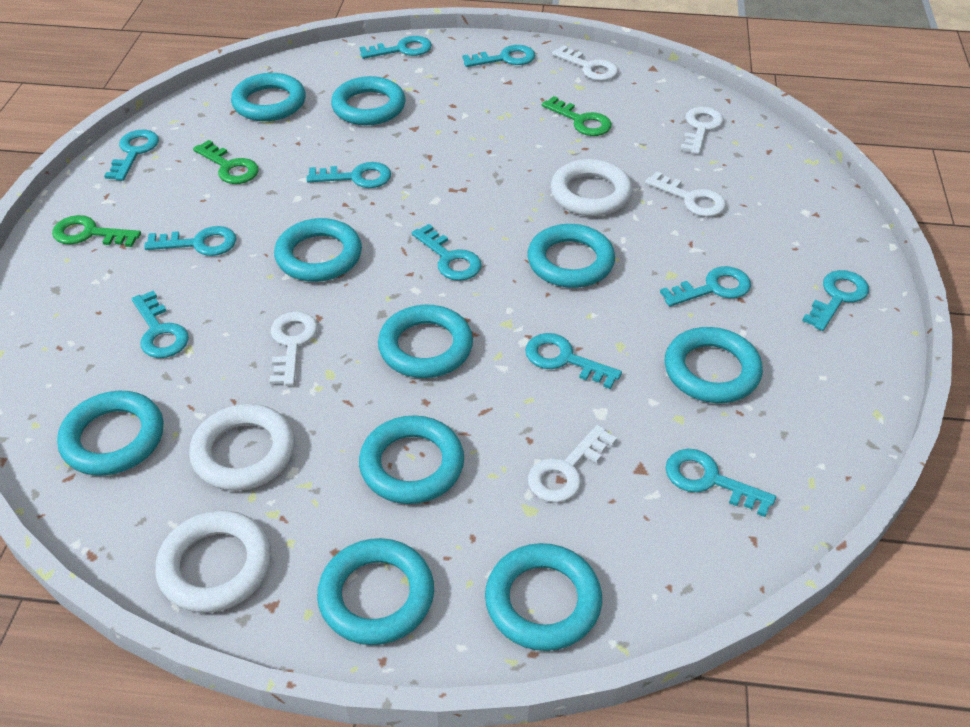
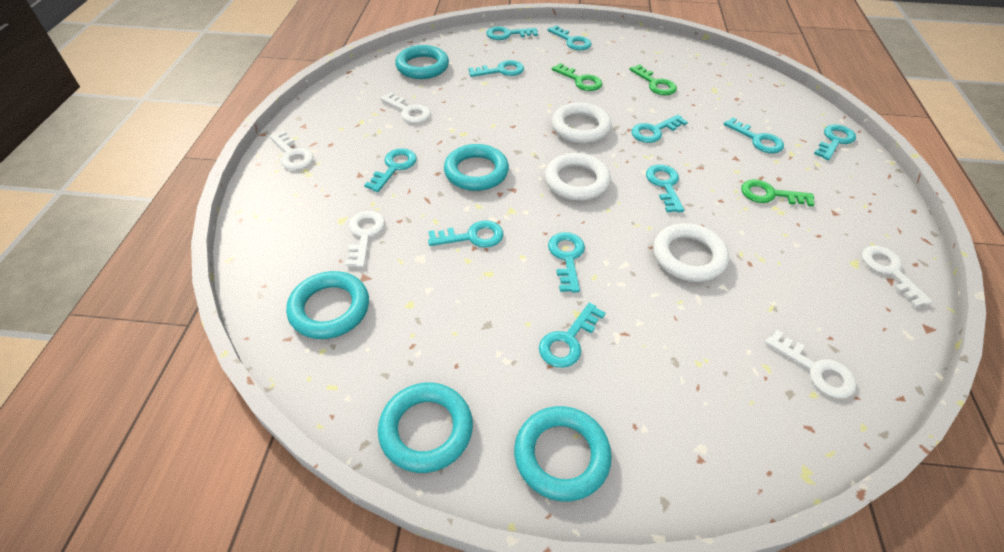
turquoise ring: 10 -> 5

